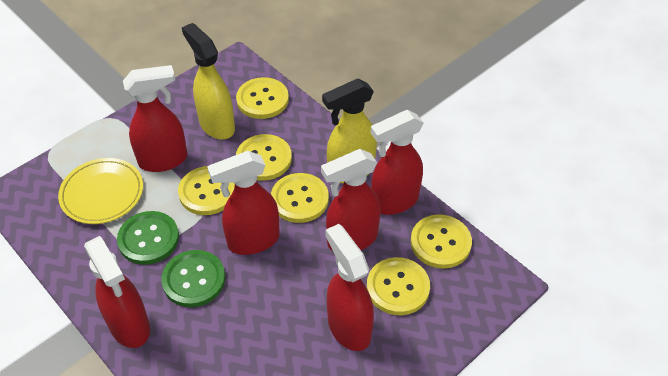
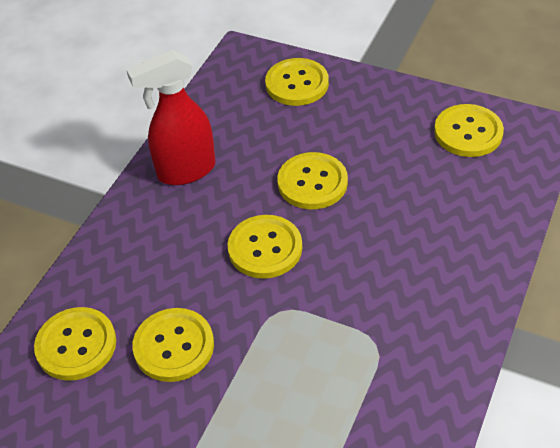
green button: 2 -> 0
red spray bottle: 6 -> 1
yellow plate: 1 -> 0
yellow spray bottle: 2 -> 0

